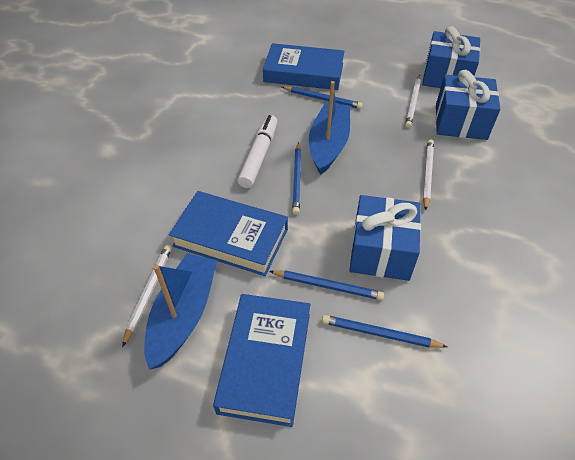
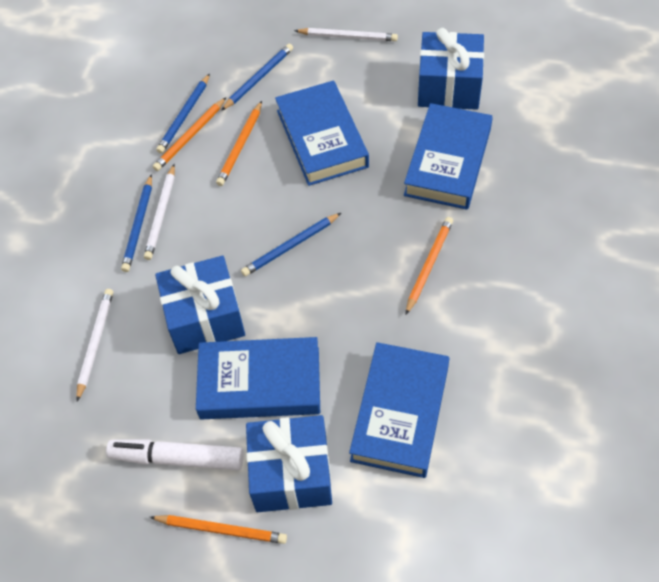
blue boat: 2 -> 0
blue book: 3 -> 4
orange pencil: 0 -> 4

